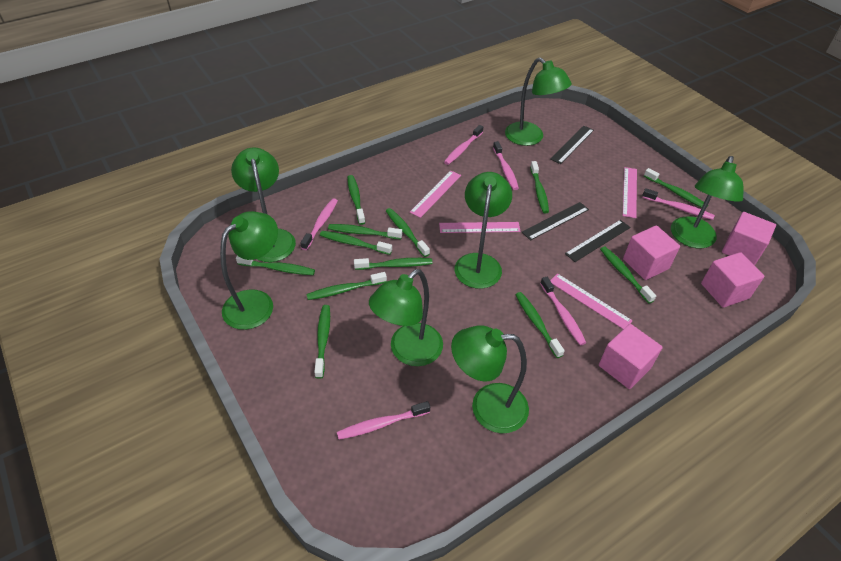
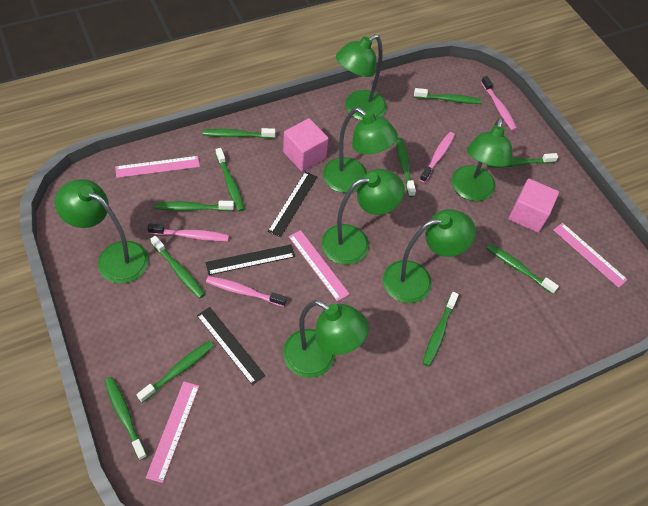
green toothbrush: 12 -> 11
pink cube: 4 -> 2
pink toothbrush: 6 -> 4

